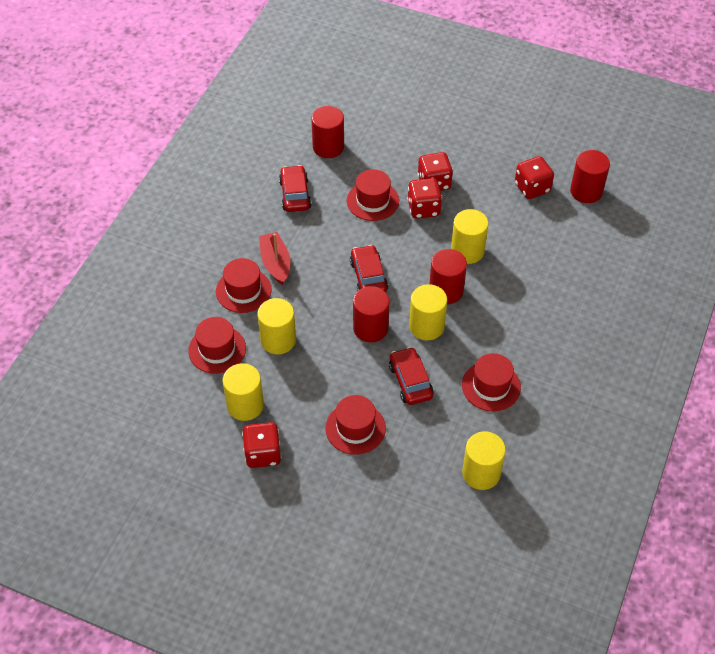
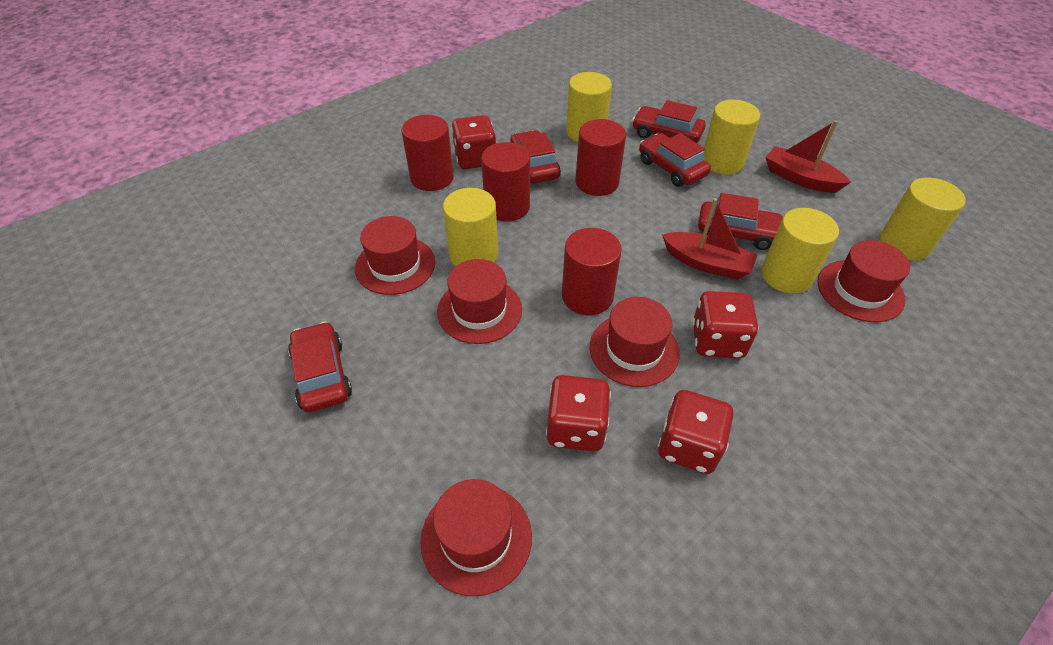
red boat: 1 -> 2
red car: 3 -> 5

